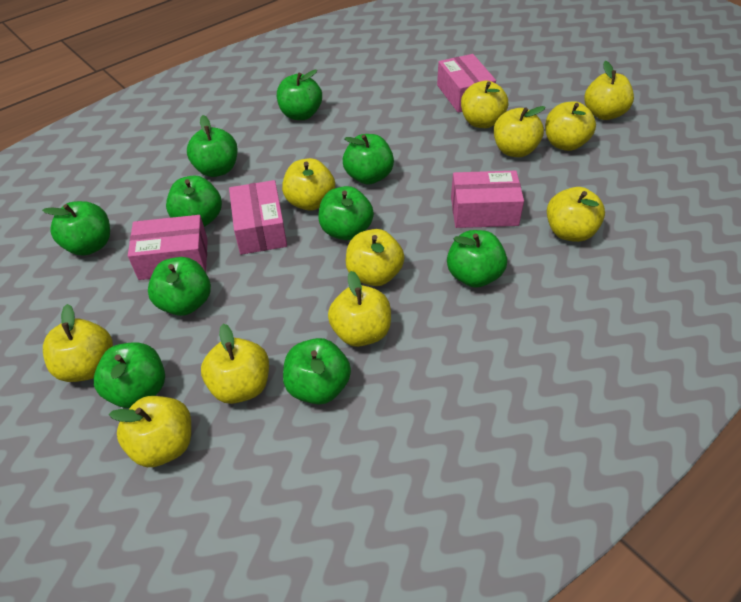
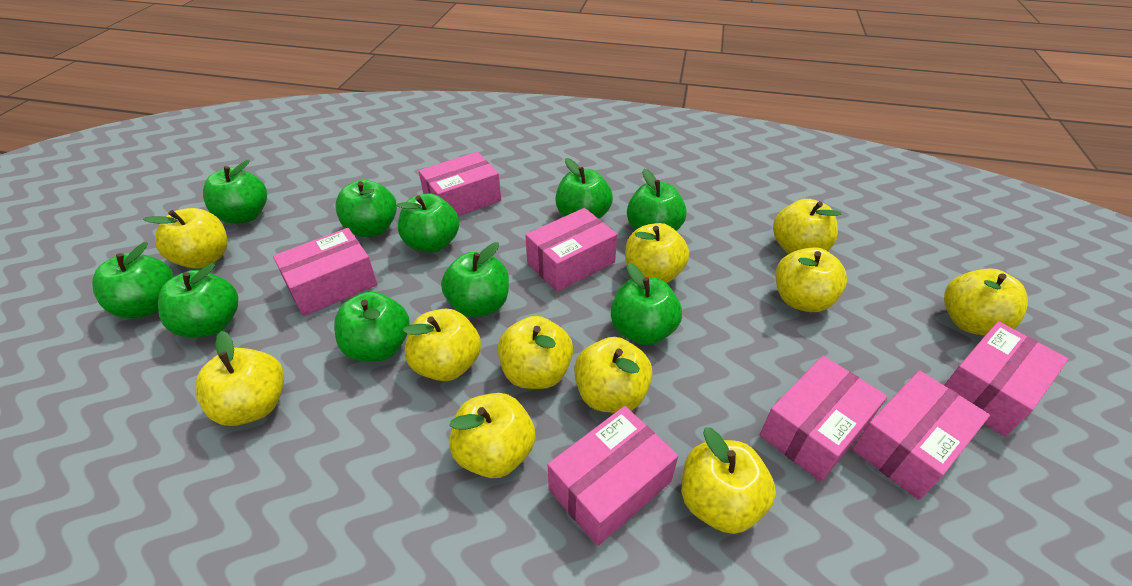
pink box: 4 -> 7

